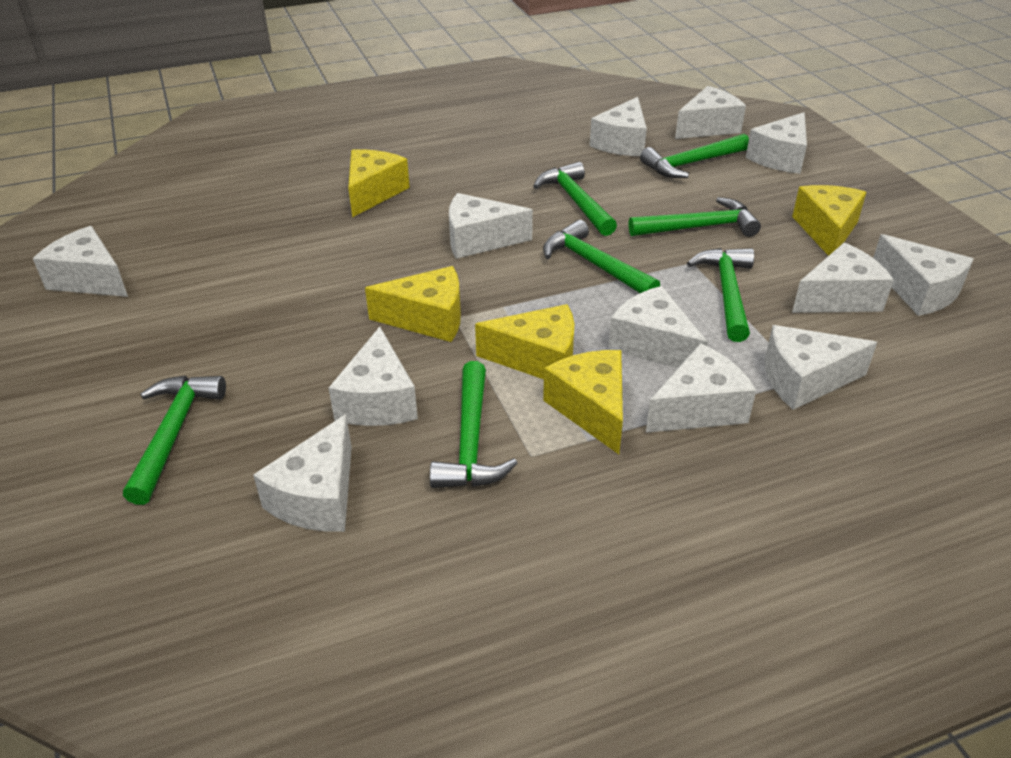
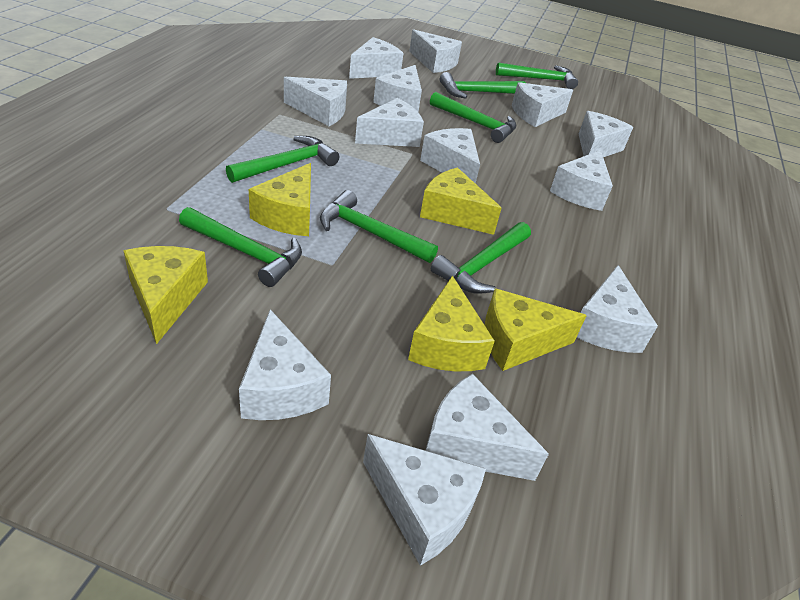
white cheese: 12 -> 13

